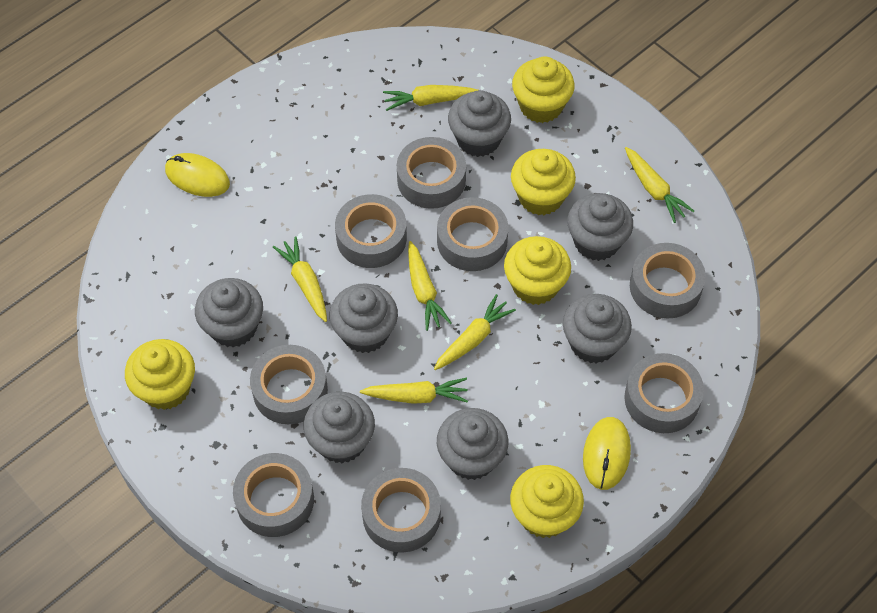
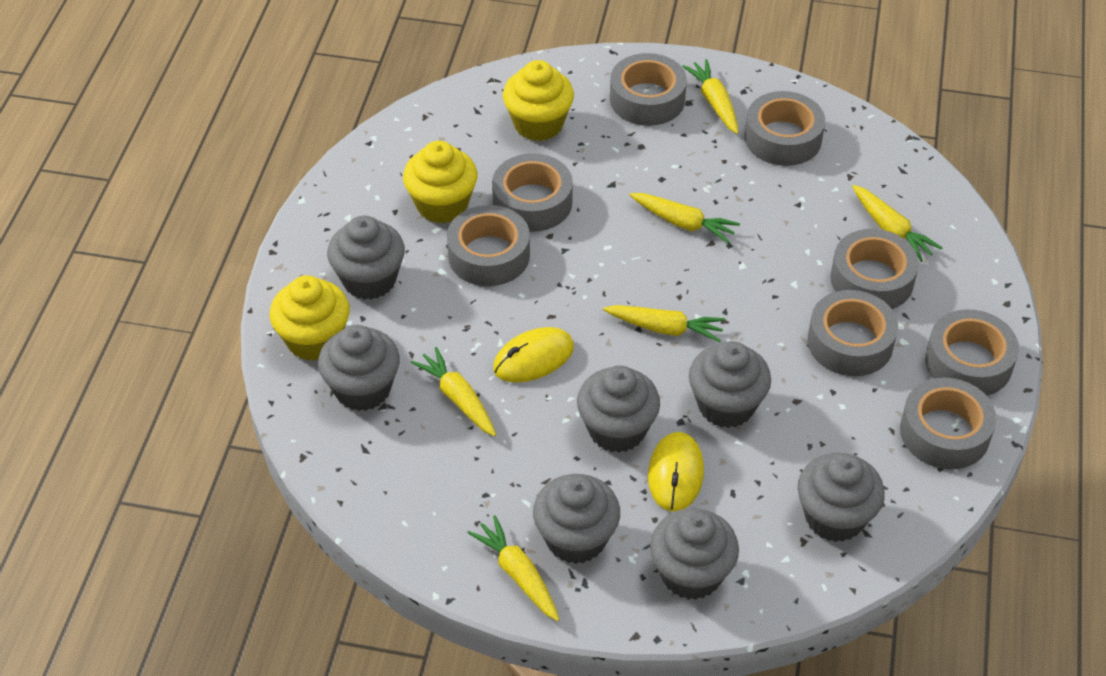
yellow cupcake: 5 -> 3

